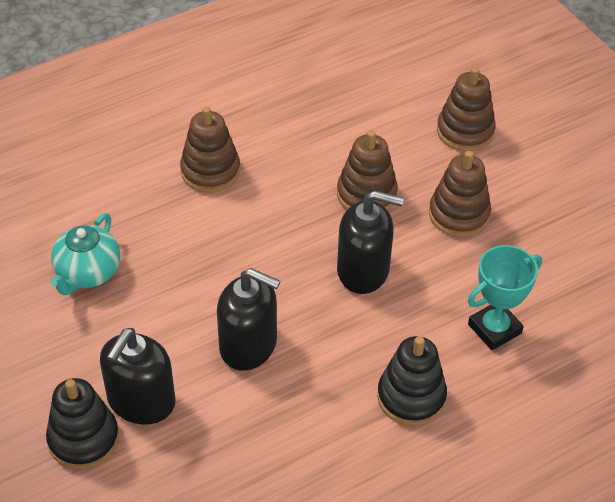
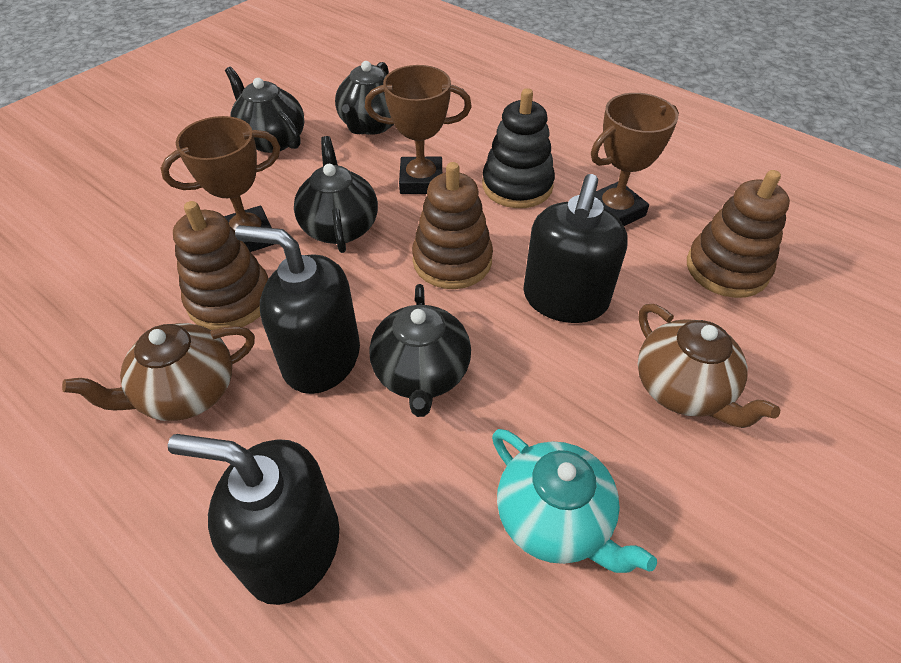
black stacking toy: 2 -> 1
black teapot: 0 -> 4
brown stacking toy: 4 -> 3
brown teapot: 0 -> 2
brown trophy: 0 -> 3
turquoise trophy: 1 -> 0

